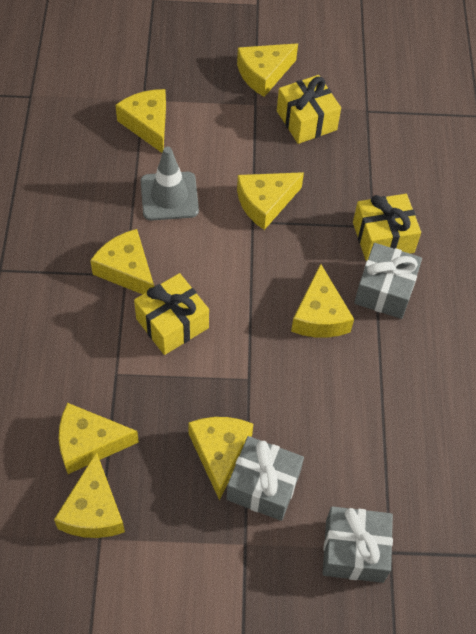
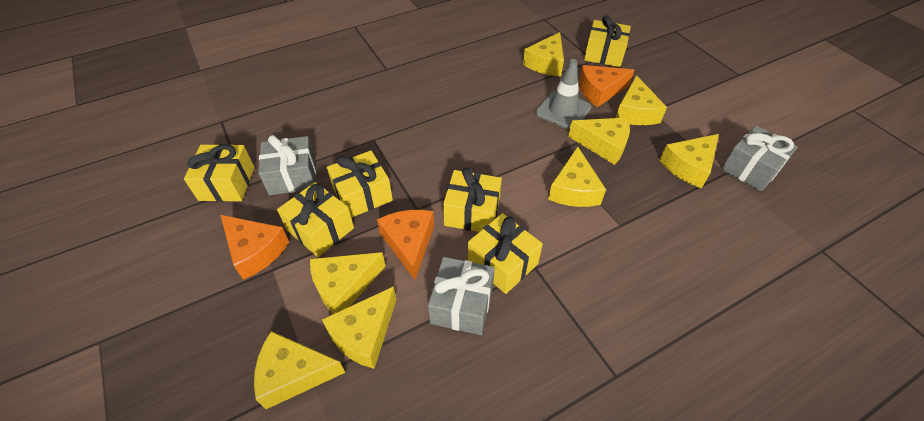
orange cheese: 0 -> 3
yellow gift: 3 -> 6

